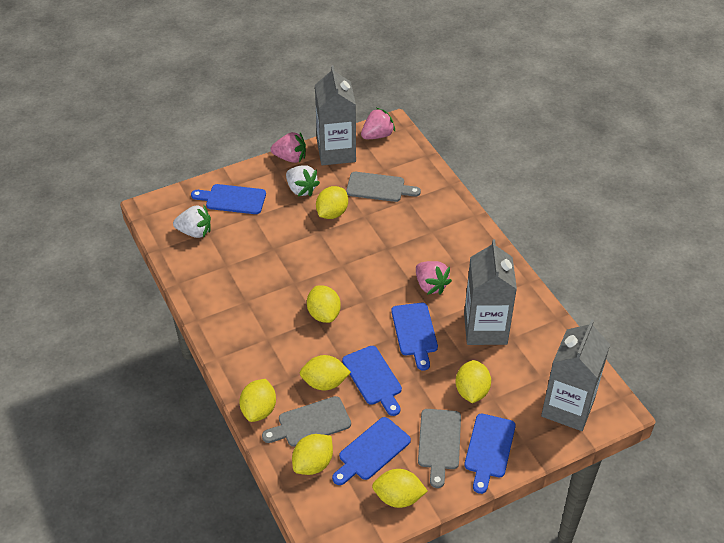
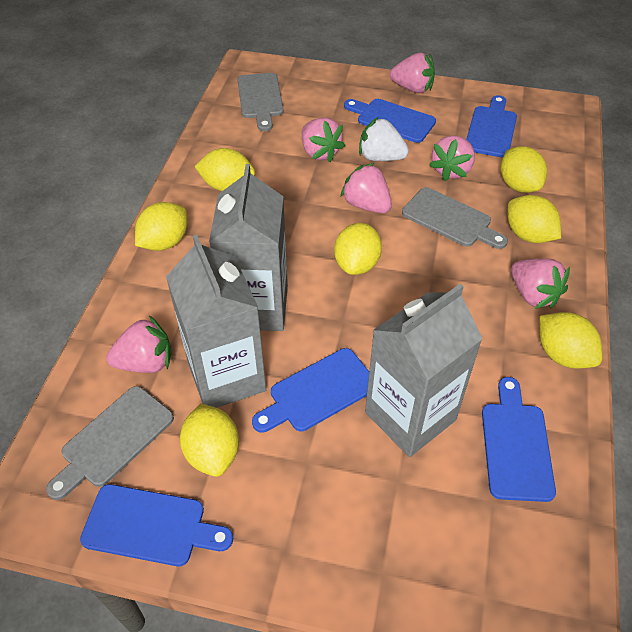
pink strawberry: 3 -> 6
white strawberry: 2 -> 1

